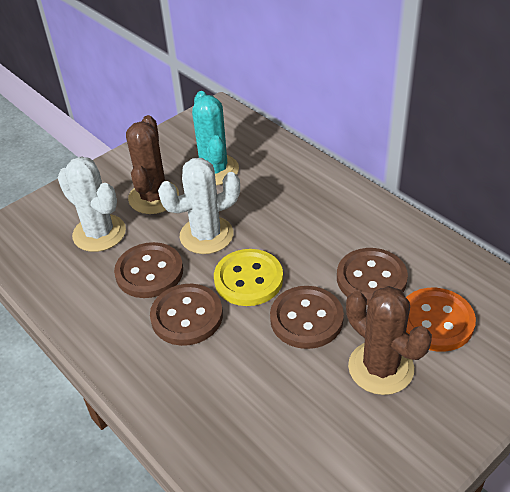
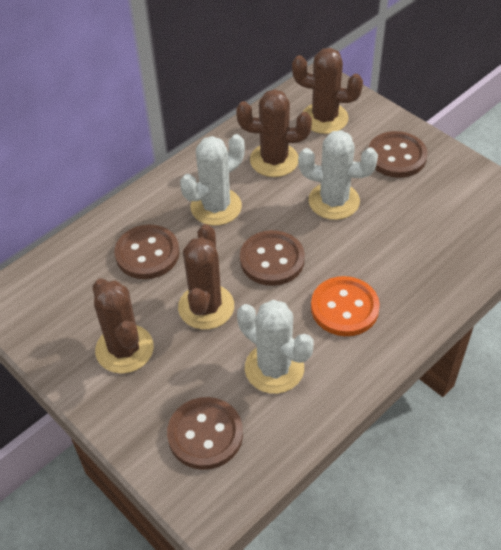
brown cactus: 2 -> 4
turquoise cactus: 1 -> 0
white cactus: 2 -> 3
yellow button: 1 -> 0

